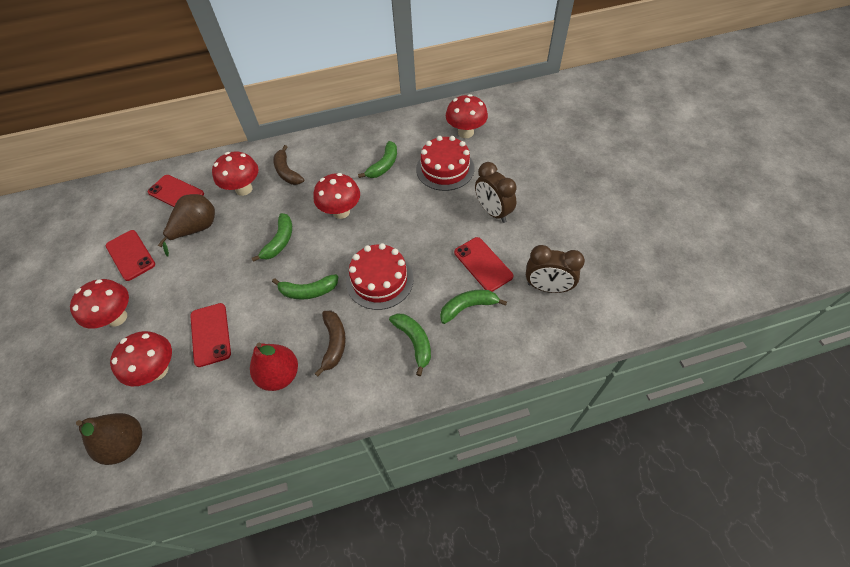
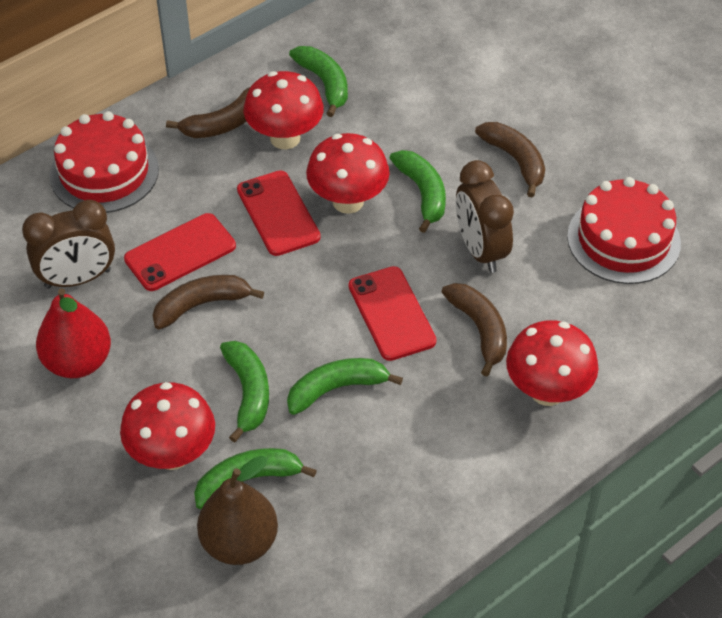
brown banana: 2 -> 4
brown pear: 2 -> 1
red mushroom: 5 -> 4
red phone: 4 -> 3

